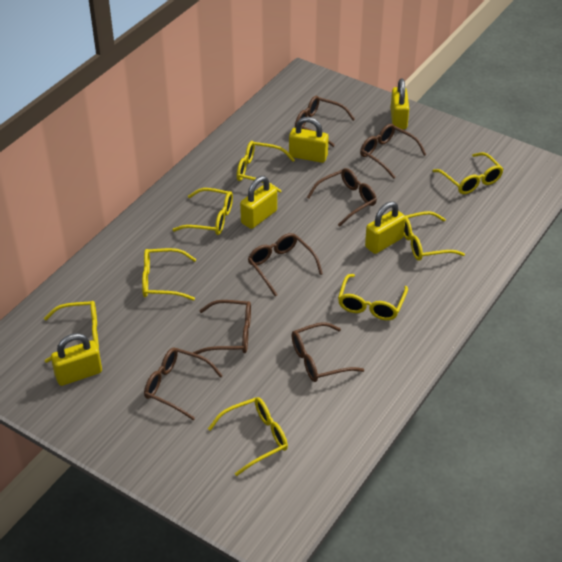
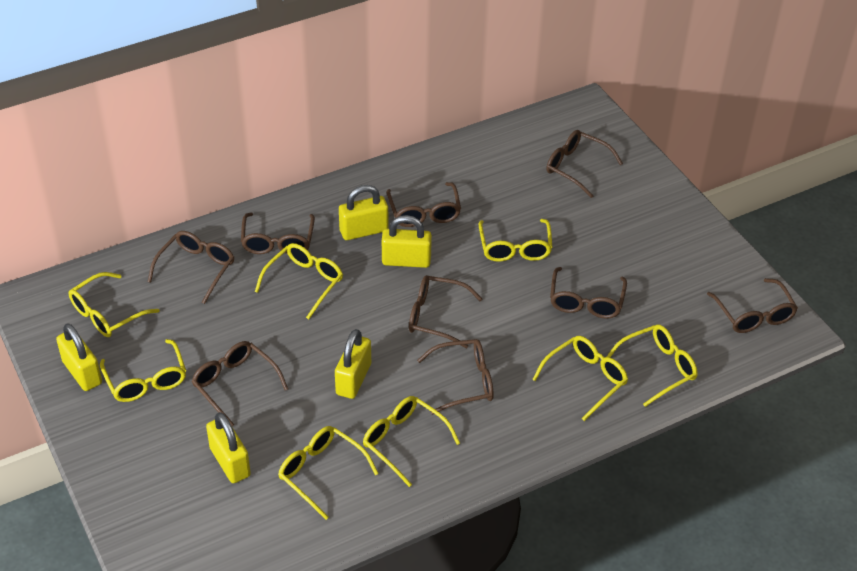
brown glasses: 7 -> 9

